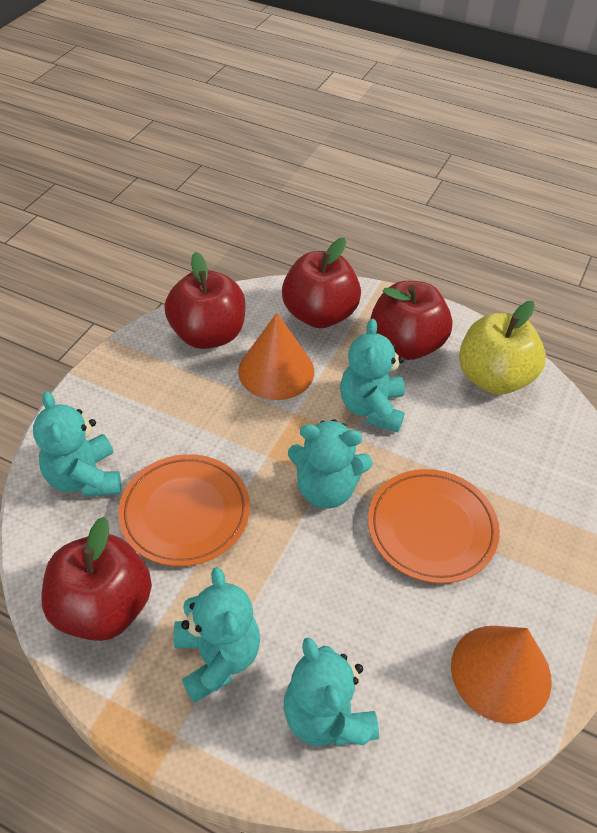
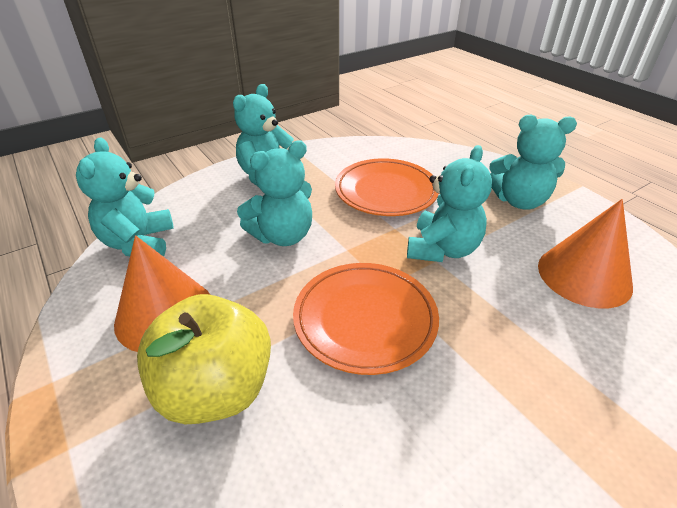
red apple: 4 -> 0

